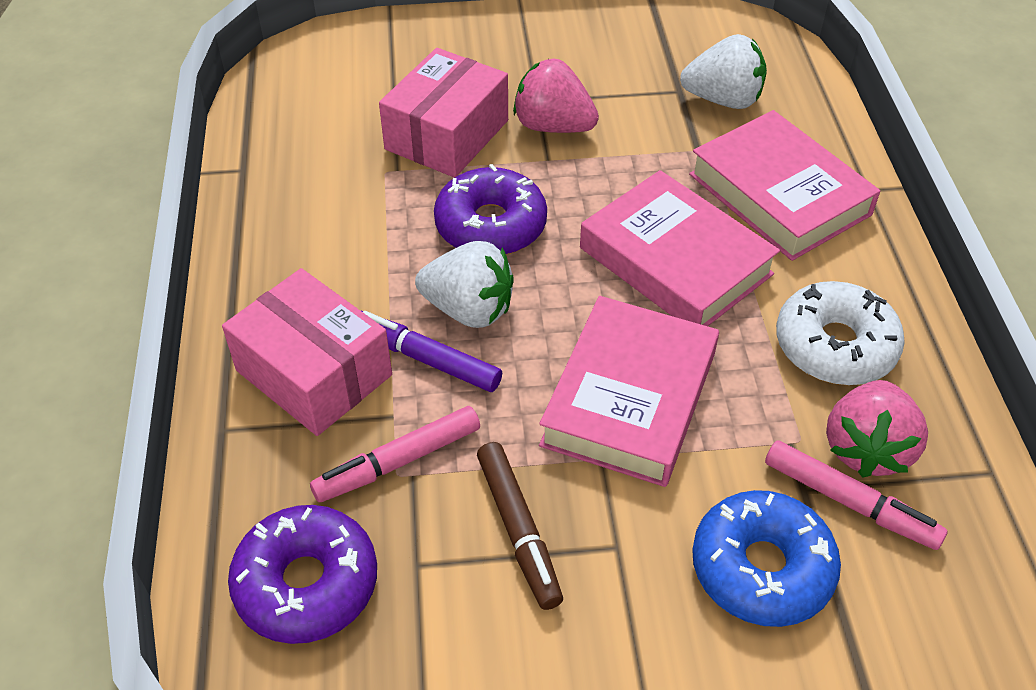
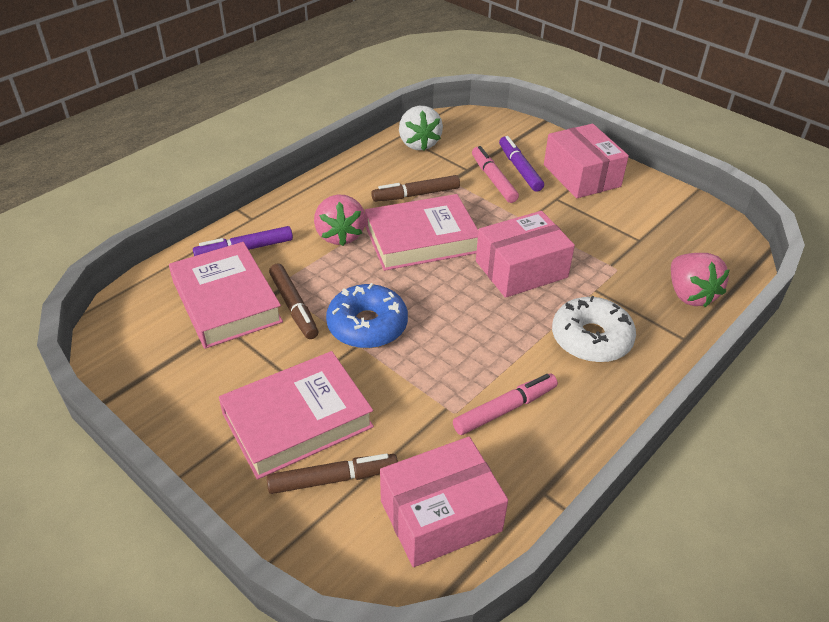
brown marker: 1 -> 3
pink box: 2 -> 3
purple donut: 2 -> 0
purple marker: 1 -> 2
white strawberry: 2 -> 1

